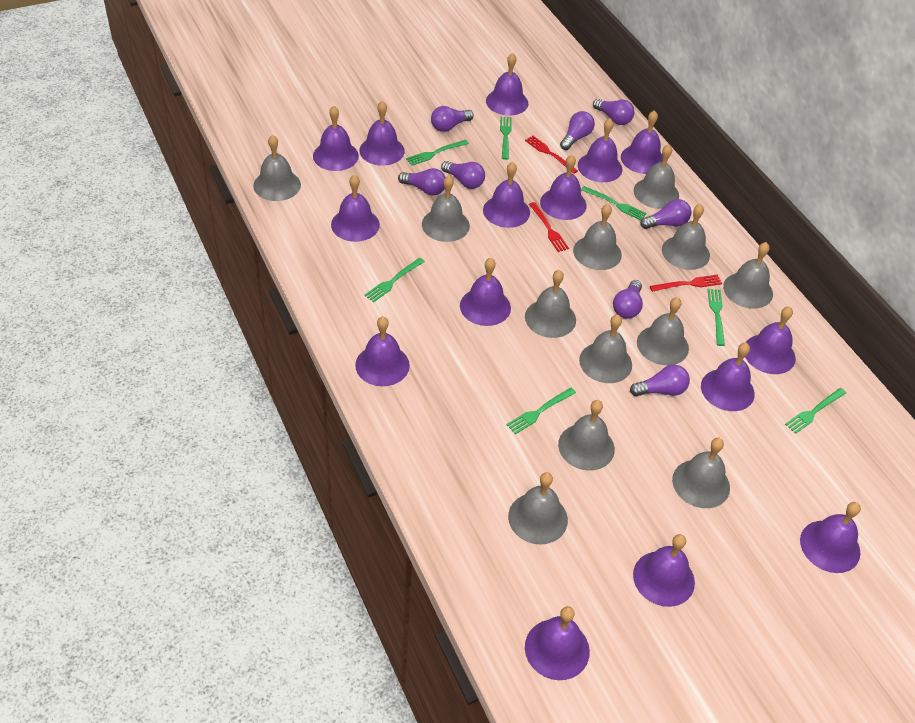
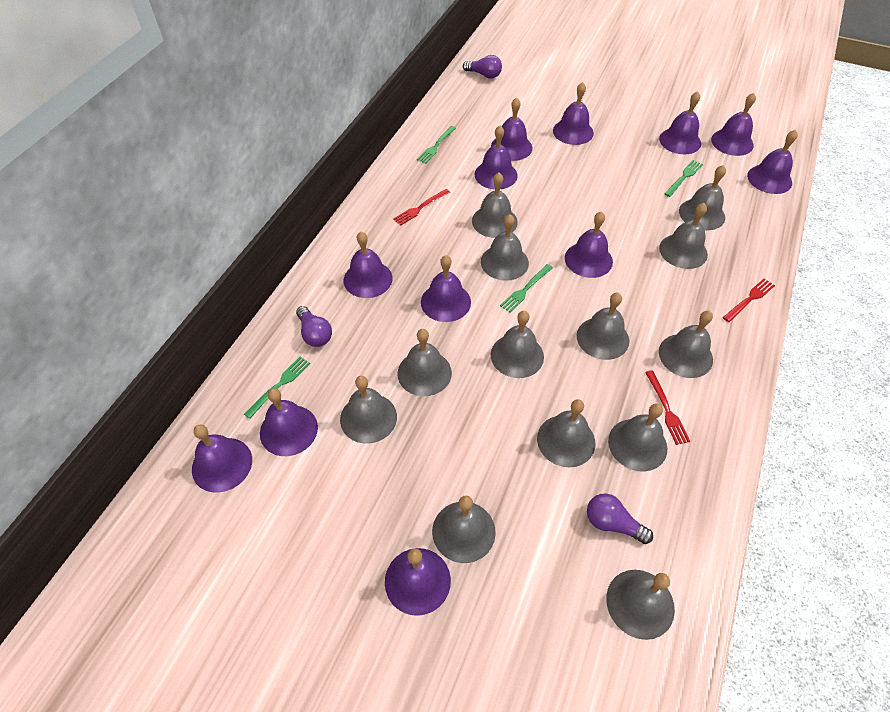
green fork: 7 -> 4
grey bell: 12 -> 13
purple bell: 15 -> 12
purple light bulb: 8 -> 3

